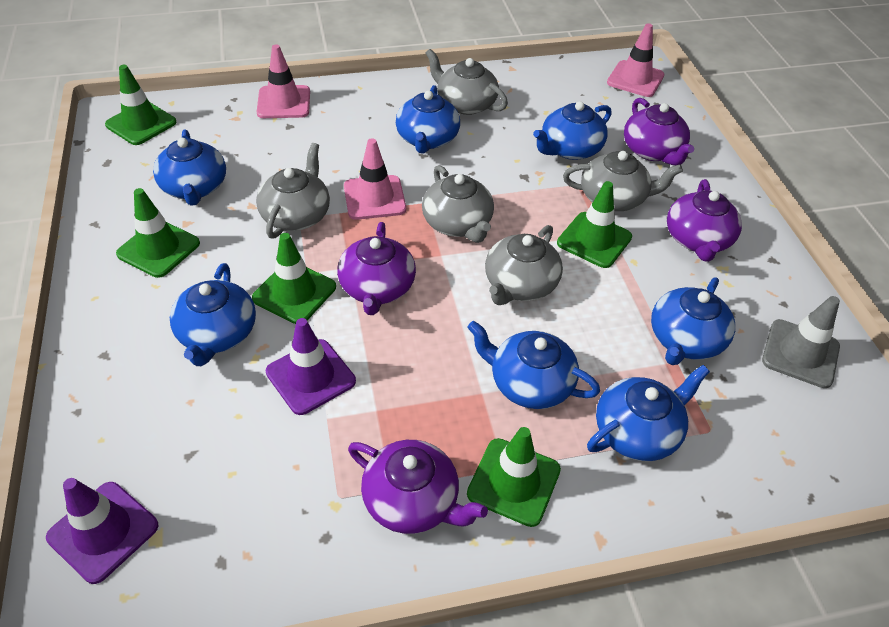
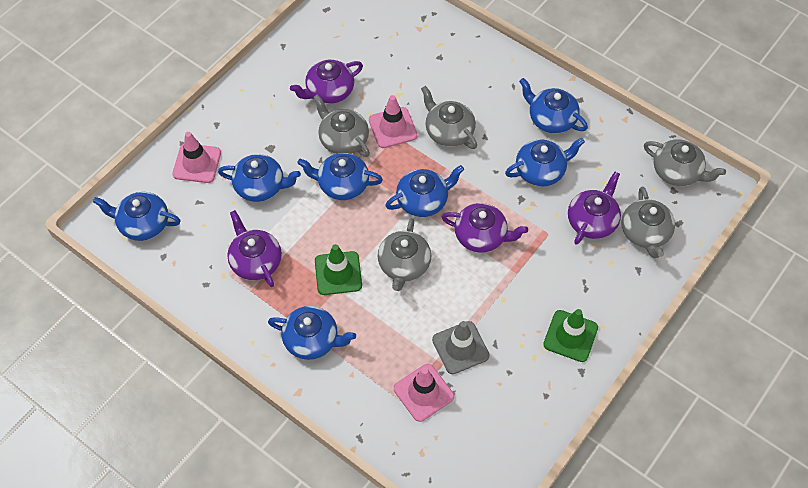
green traffic cone: 5 -> 2
purple traffic cone: 2 -> 0

